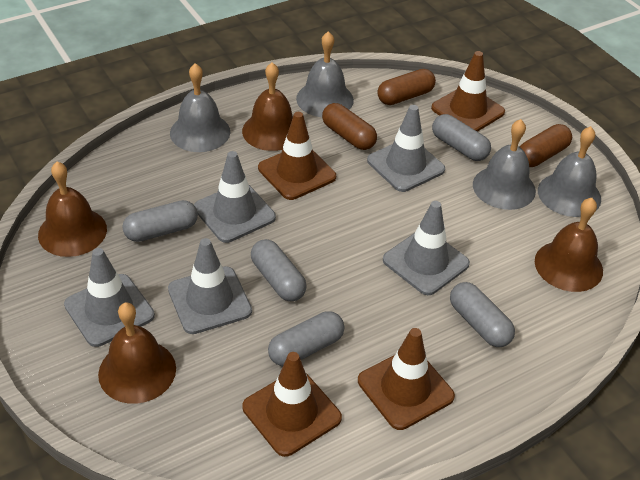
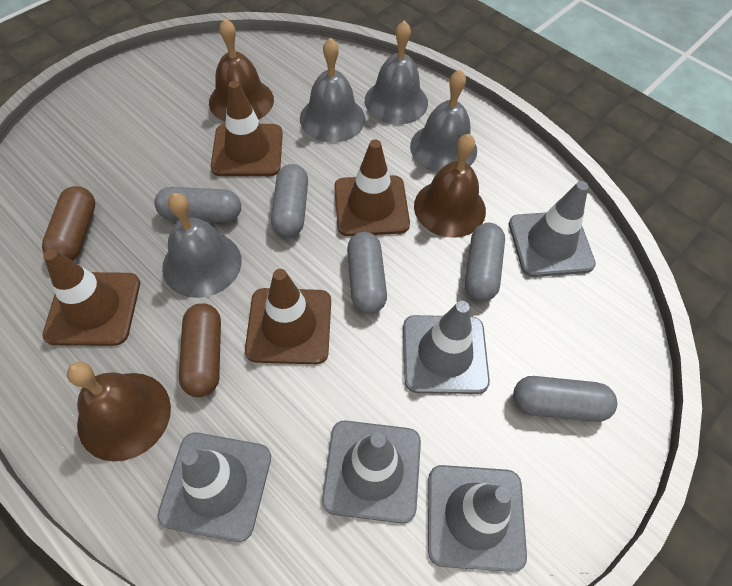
brown bell: 4 -> 3
brown capsule: 3 -> 2

